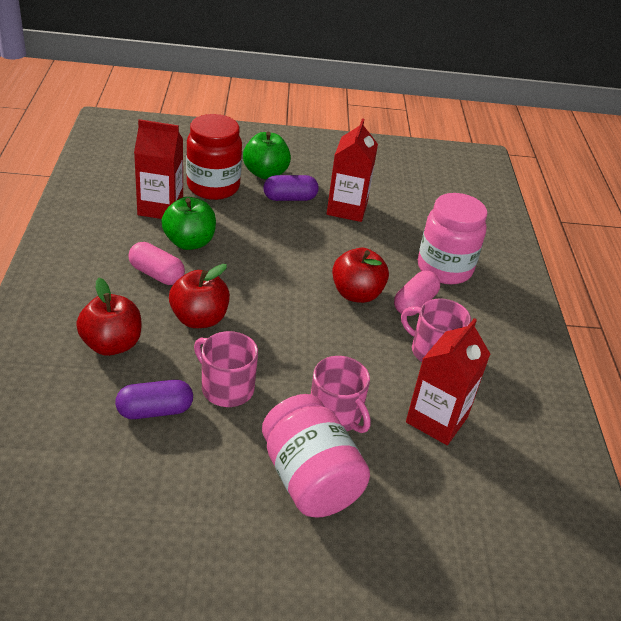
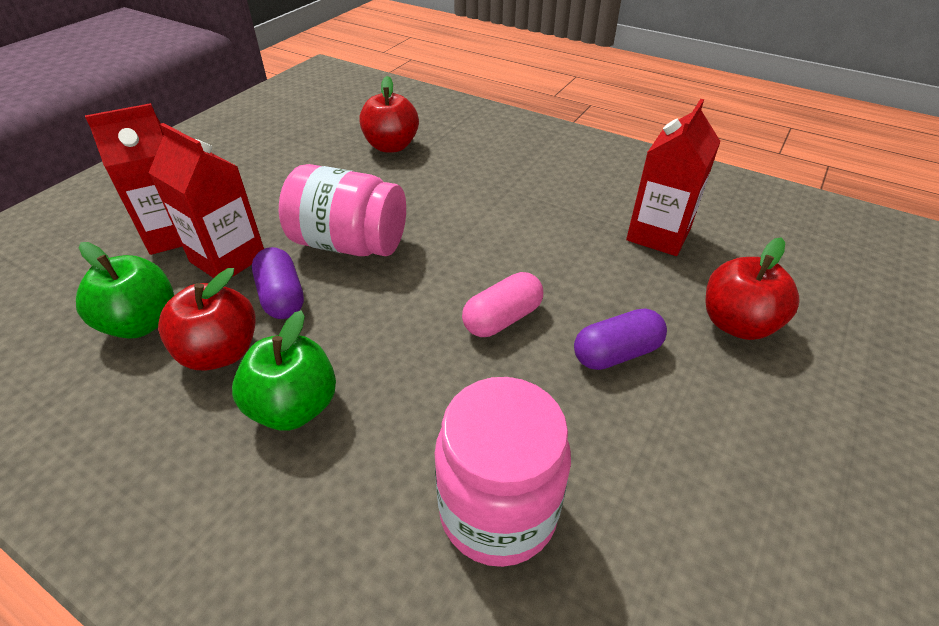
pink capsule: 2 -> 1
pink mug: 3 -> 0
red jar: 1 -> 0

